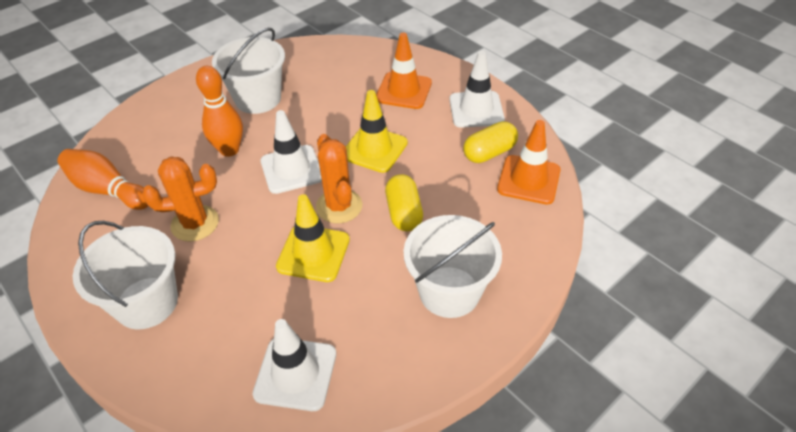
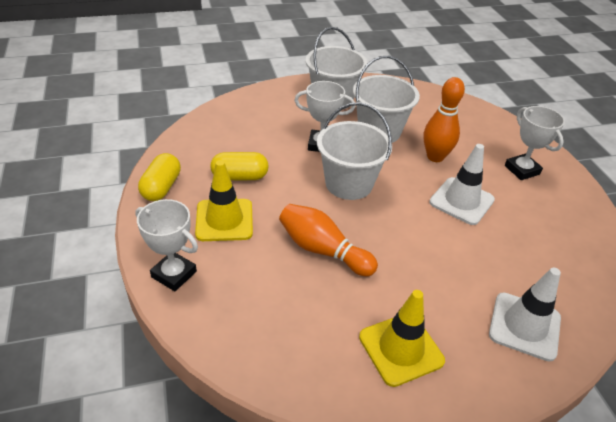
orange cactus: 2 -> 0
orange traffic cone: 2 -> 0
white traffic cone: 3 -> 2
white trophy: 0 -> 3

